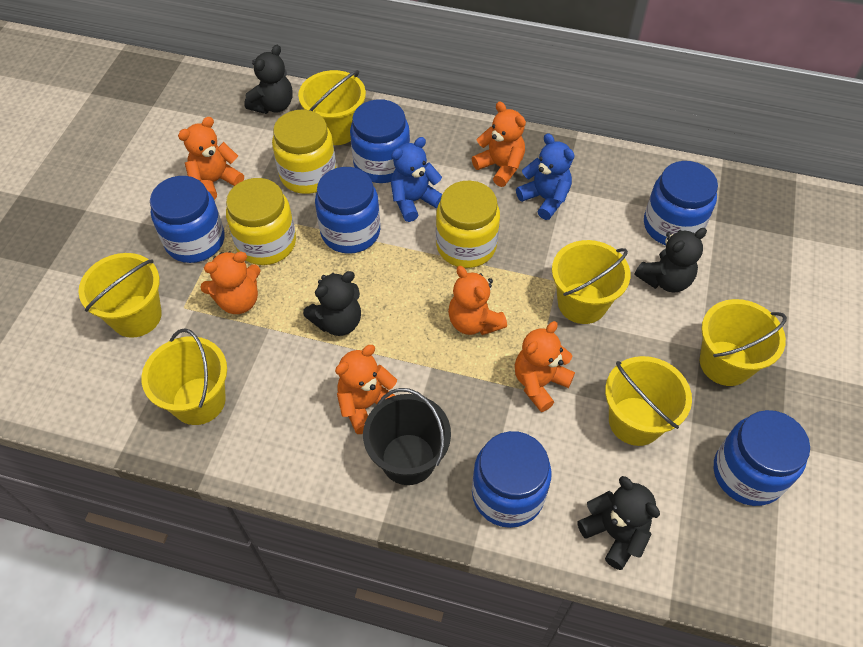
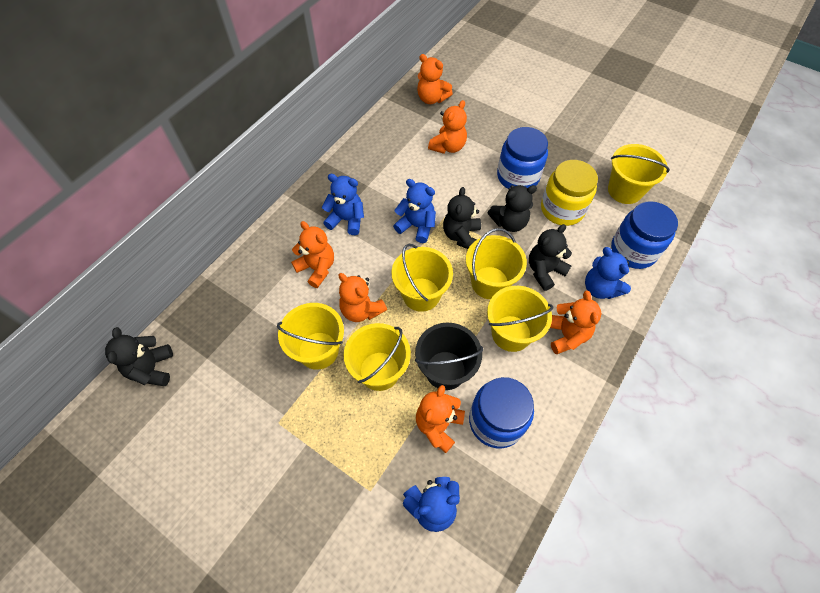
blue jar: 6 -> 3
blue teddy bear: 2 -> 4
yellow jar: 3 -> 1

